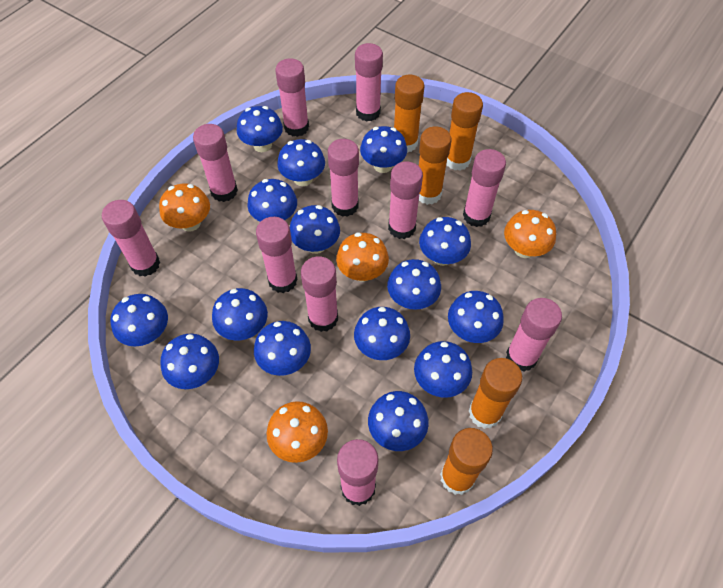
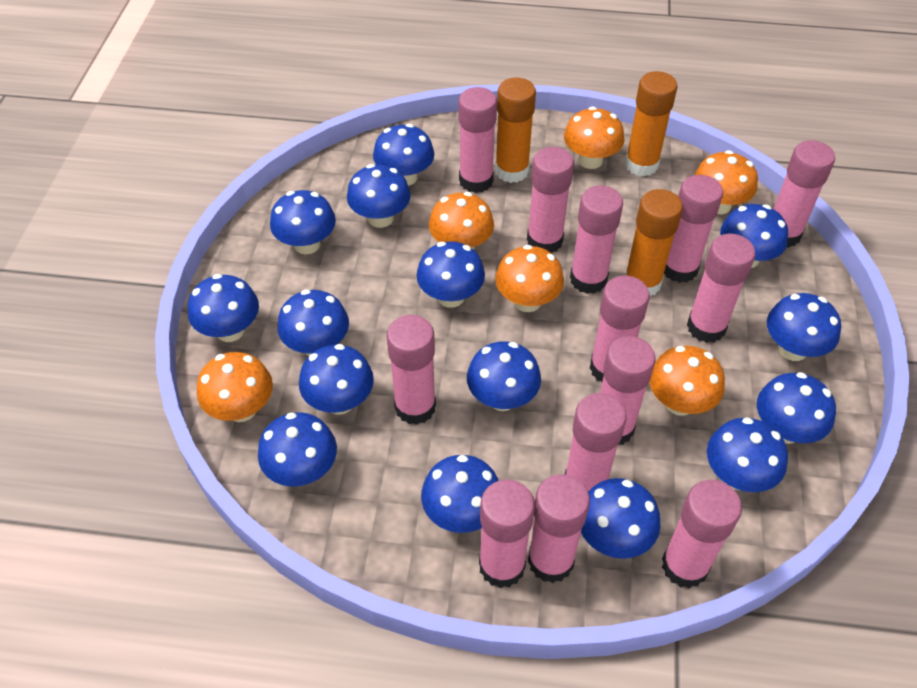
orange glue stick: 5 -> 3
orange mushroom: 4 -> 6
pink glue stick: 11 -> 13

